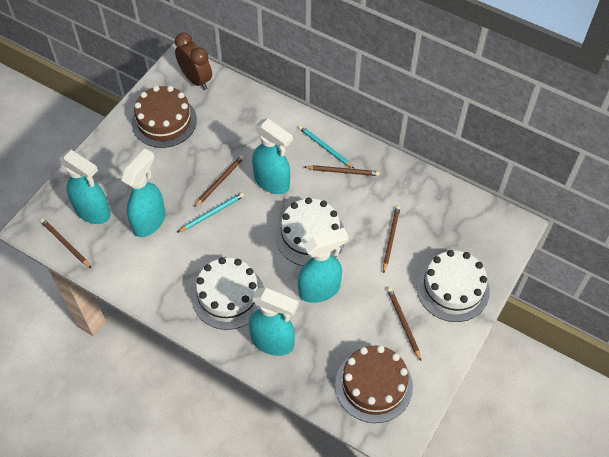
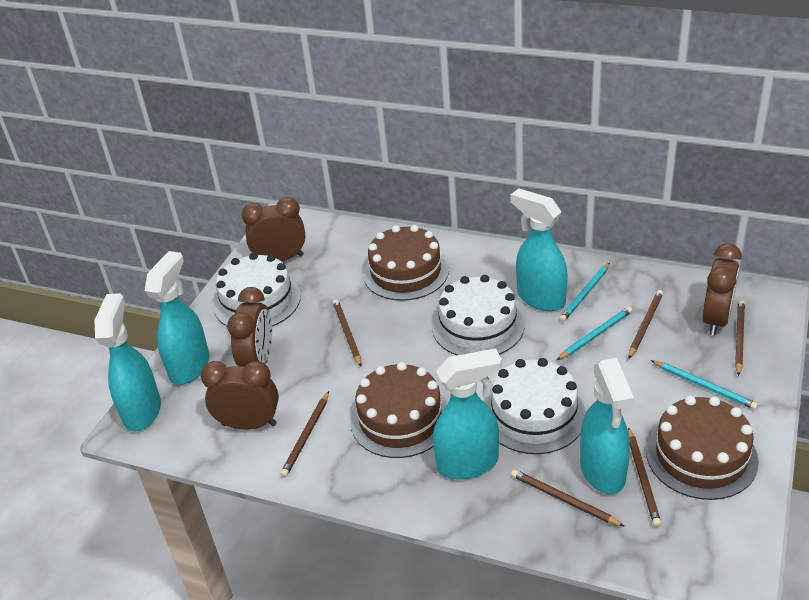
brown cake: 2 -> 3
brown clock: 1 -> 4
brown pencil: 5 -> 6
turquoise pencil: 2 -> 3

